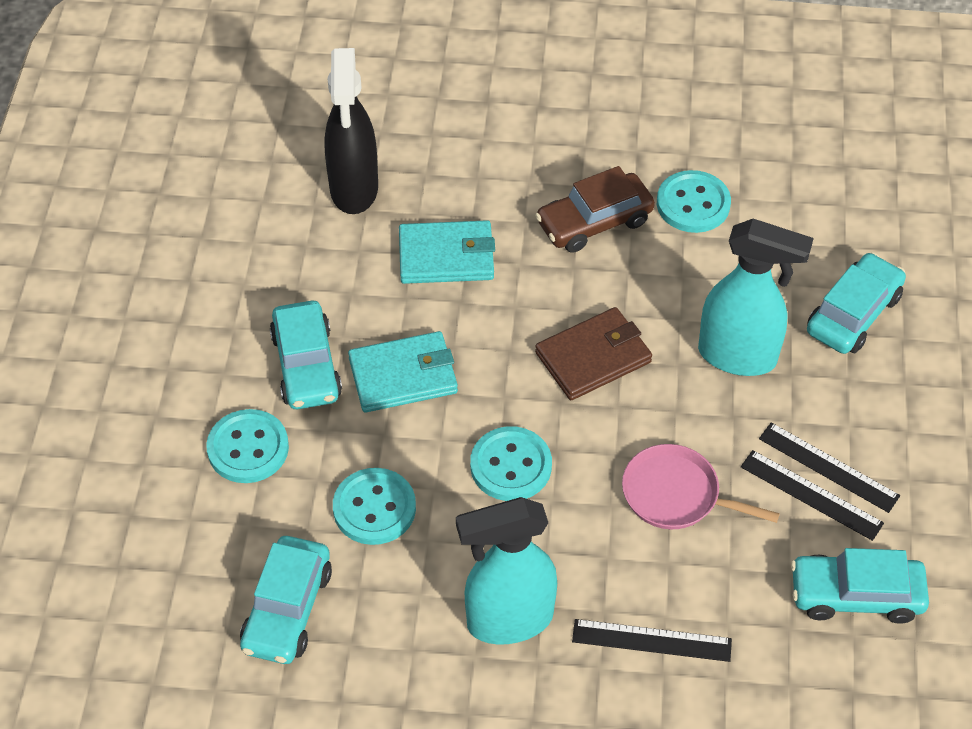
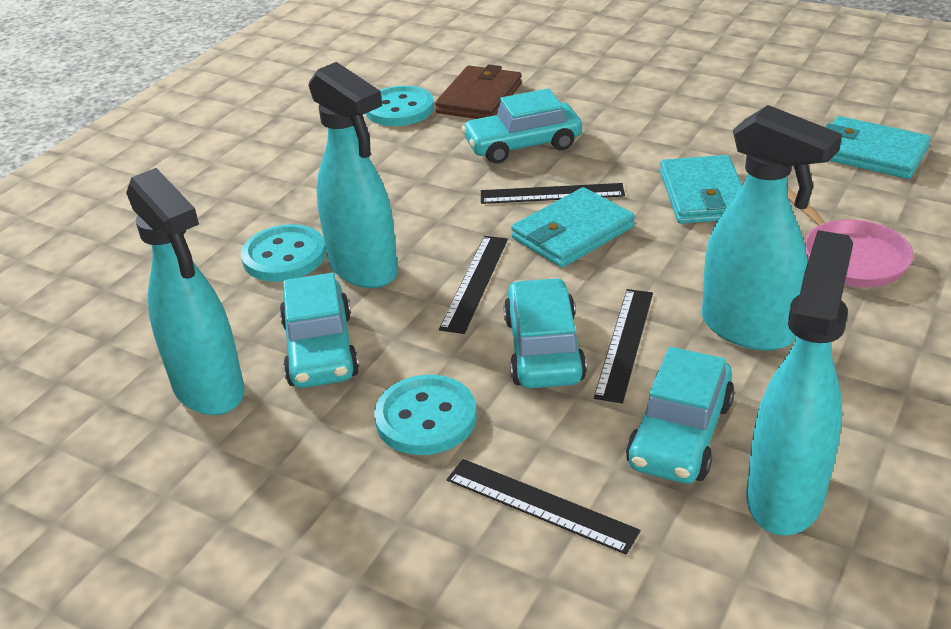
black ruler: 3 -> 4
black spray bottle: 1 -> 0
brown car: 1 -> 0
turquoise button: 4 -> 3
turquoise spray bottle: 2 -> 4
turquoise wallet: 2 -> 3

